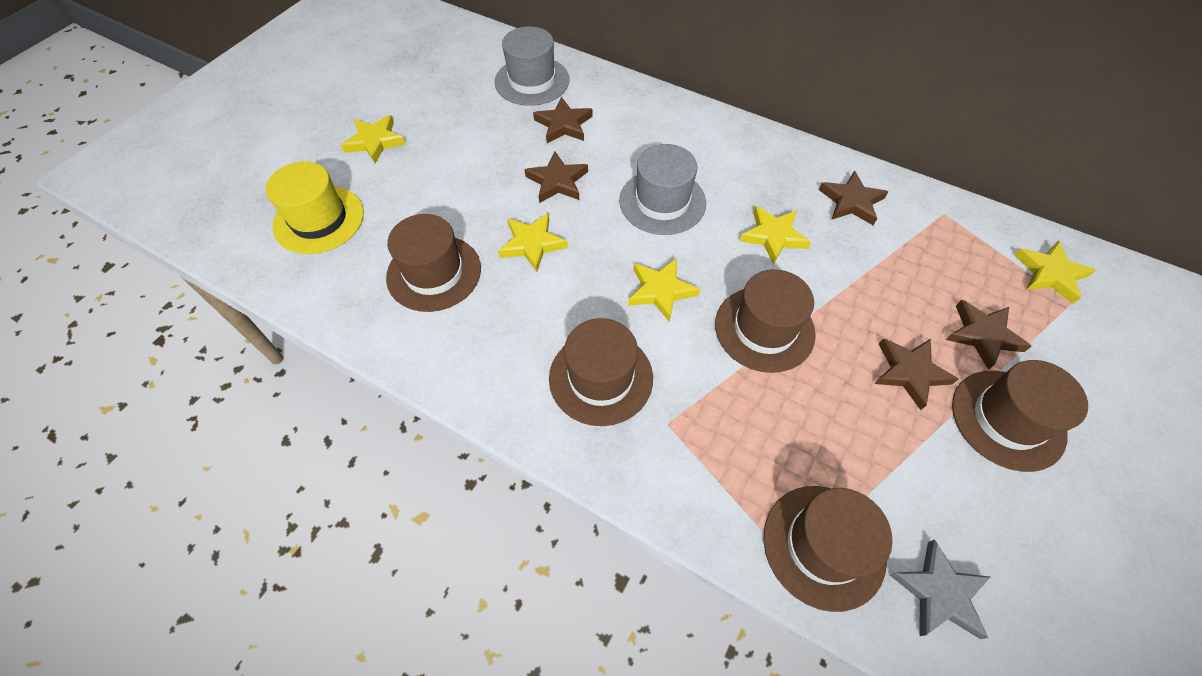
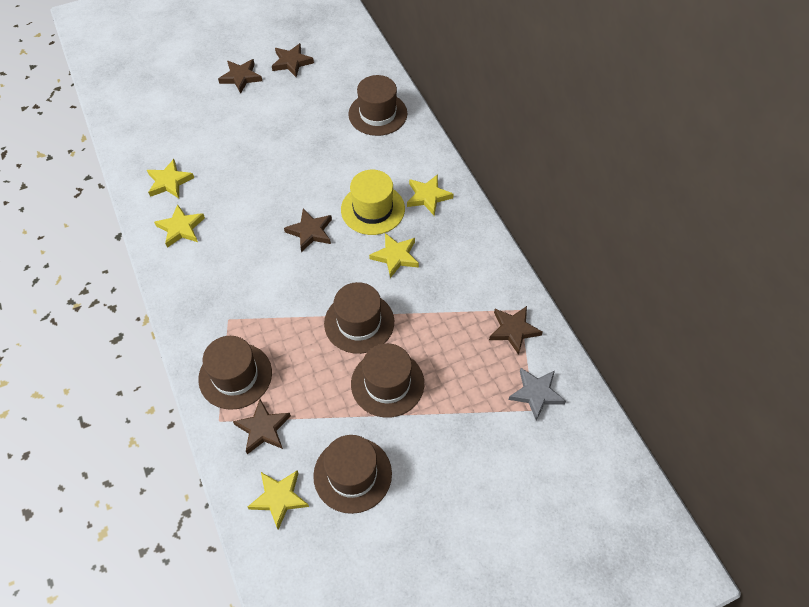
grey hat: 2 -> 0

